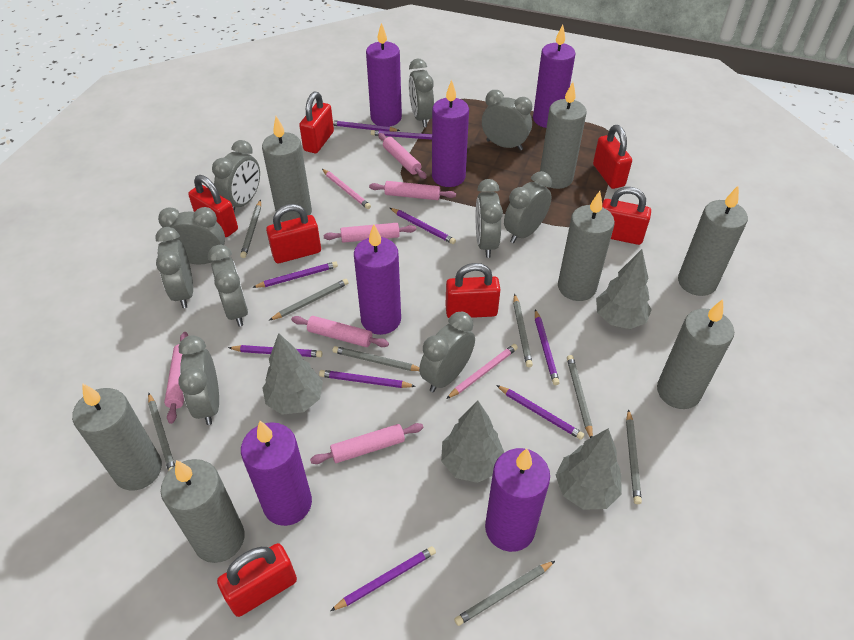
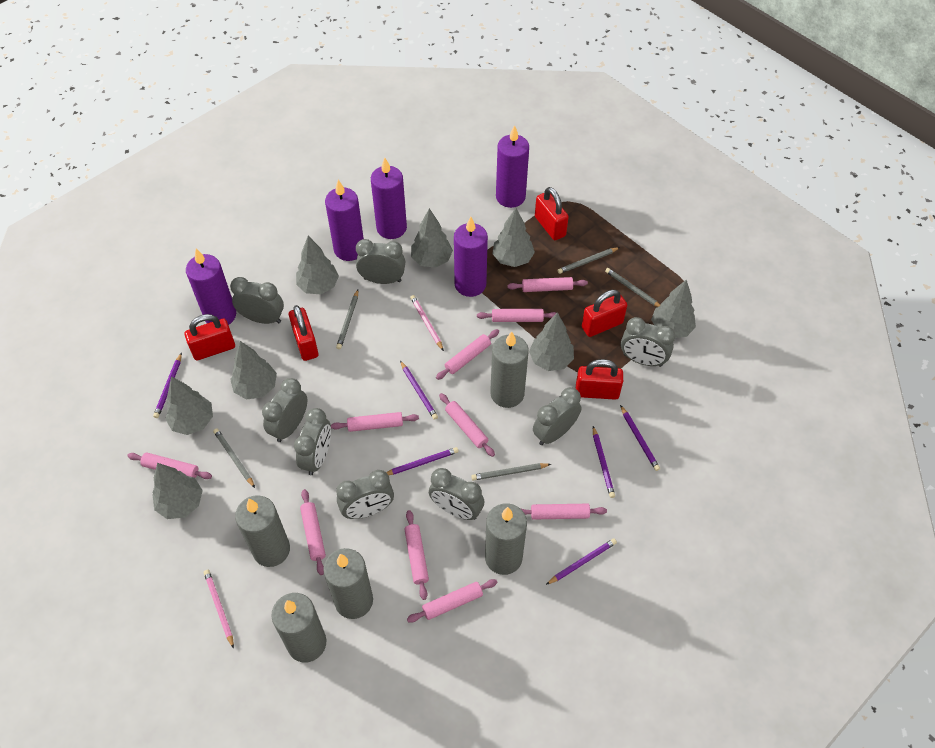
grey candle: 7 -> 5
grey clock: 10 -> 8
grey pencil: 8 -> 5
grey tree: 4 -> 8
pink rolling pin: 6 -> 10
purple candle: 6 -> 5
purple pencil: 9 -> 6
red padlock: 7 -> 5

